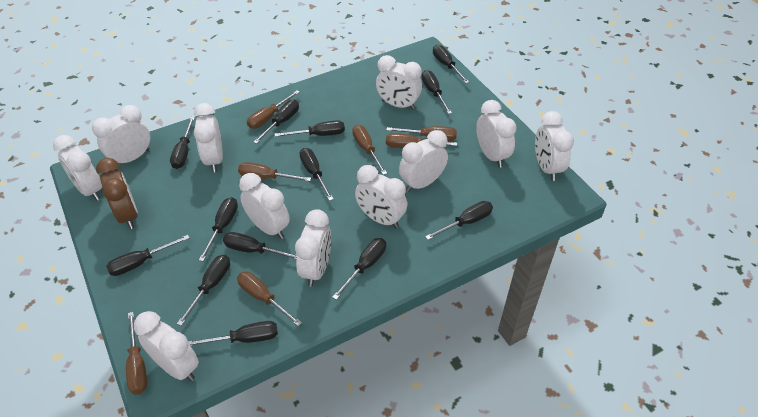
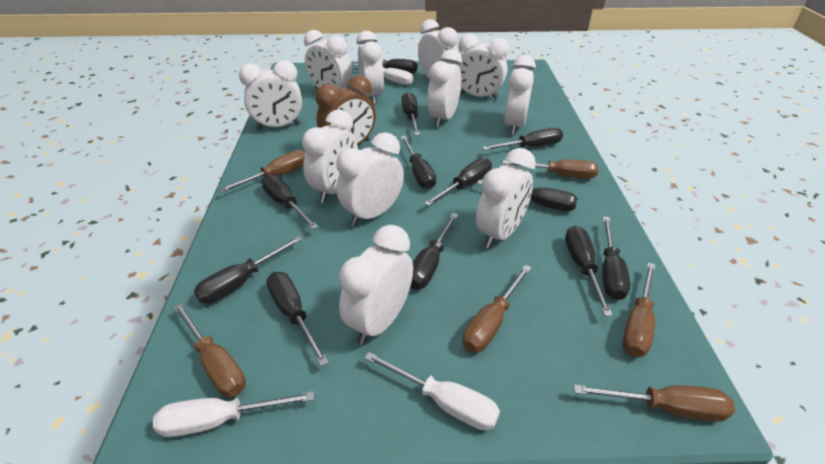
black screwdriver: 13 -> 12
brown screwdriver: 7 -> 6
white screwdriver: 0 -> 3

